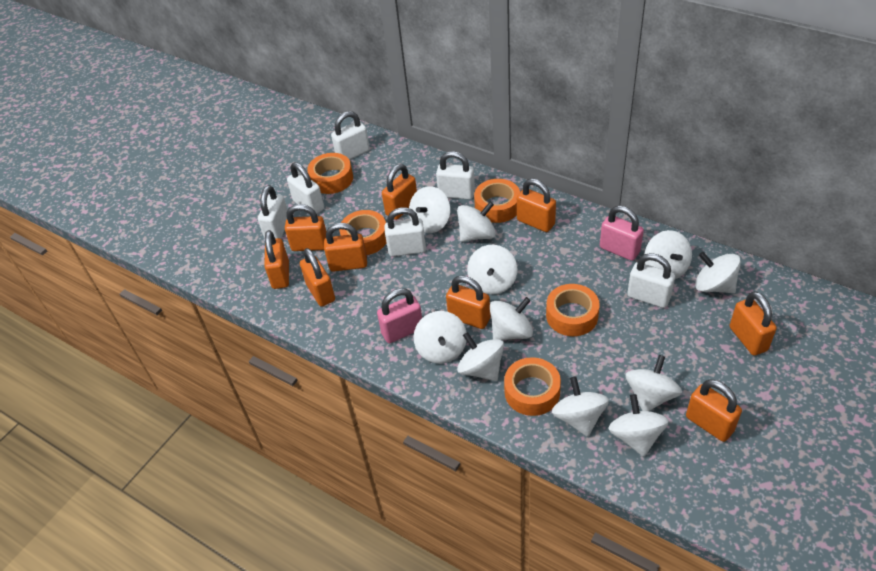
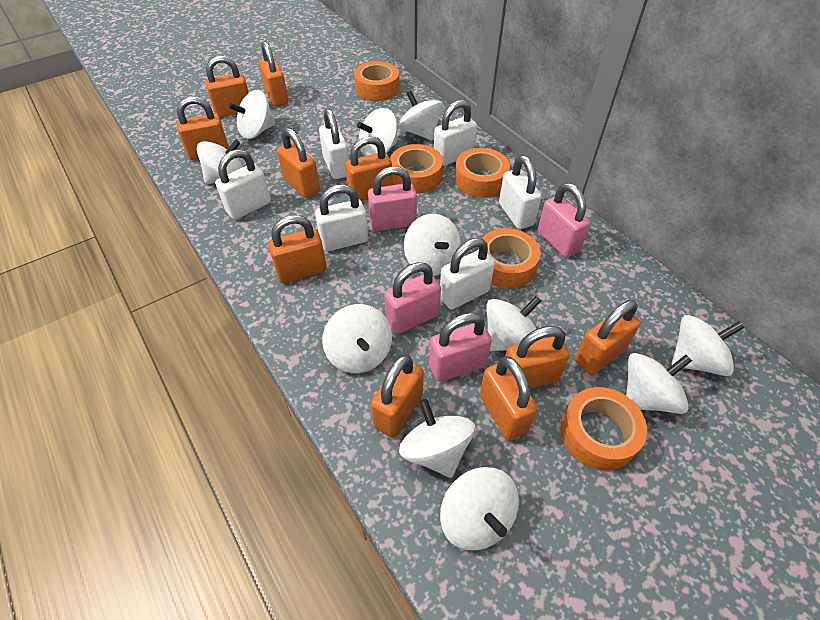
orange padlock: 9 -> 10
pink padlock: 2 -> 4

